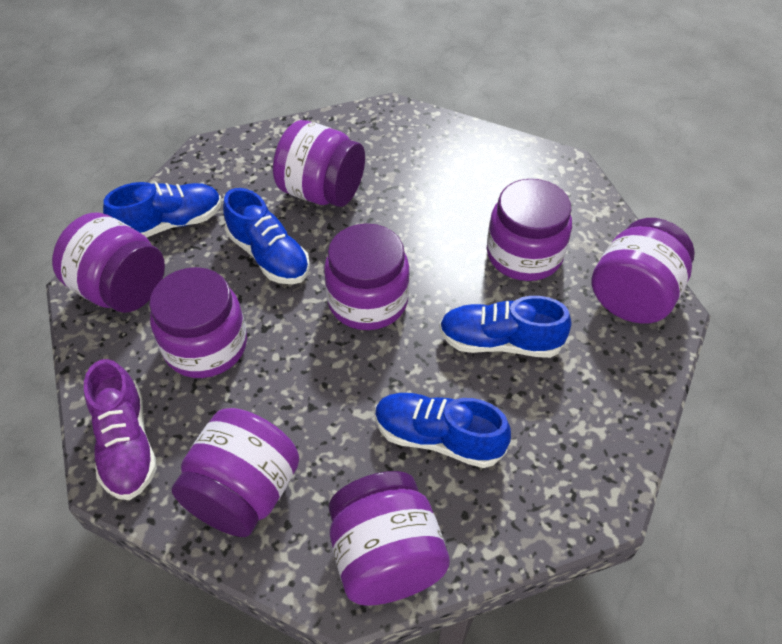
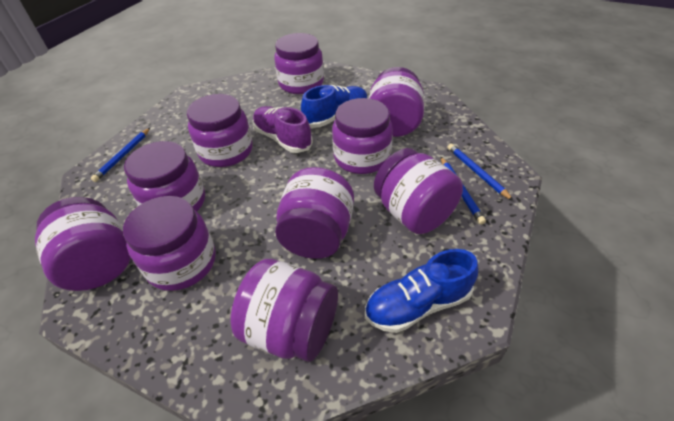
blue pencil: 0 -> 3
blue shoe: 4 -> 2
purple jar: 8 -> 10

